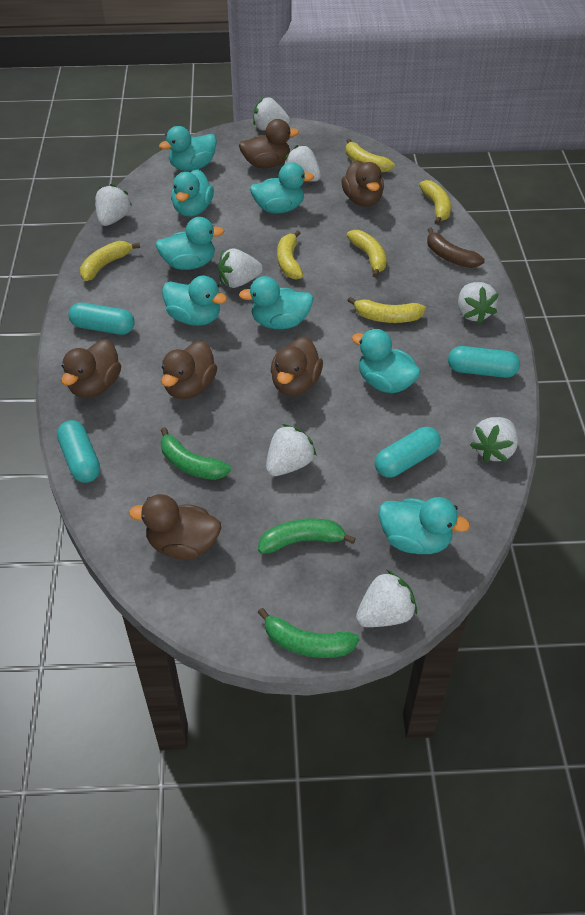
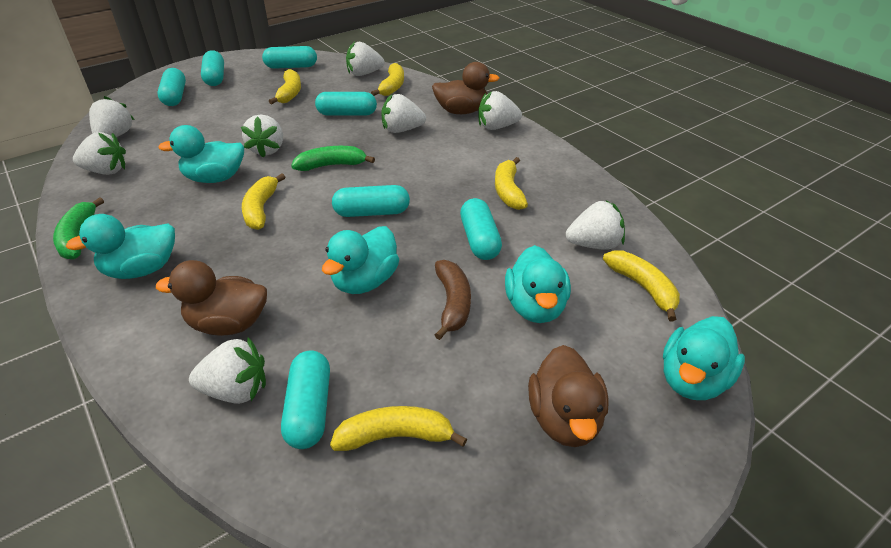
brown duck: 6 -> 3
green banana: 3 -> 2
turquoise capsule: 4 -> 7
turquoise duck: 8 -> 5

